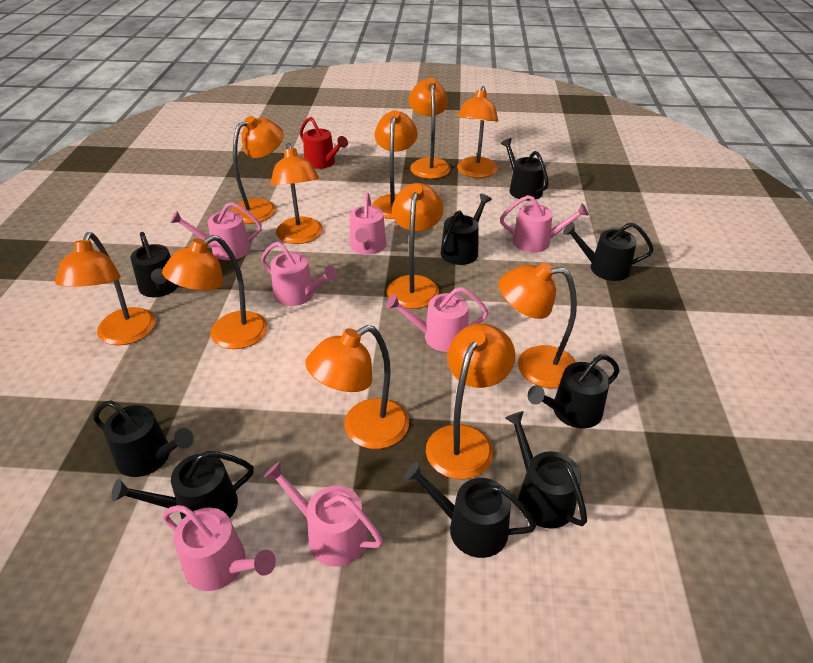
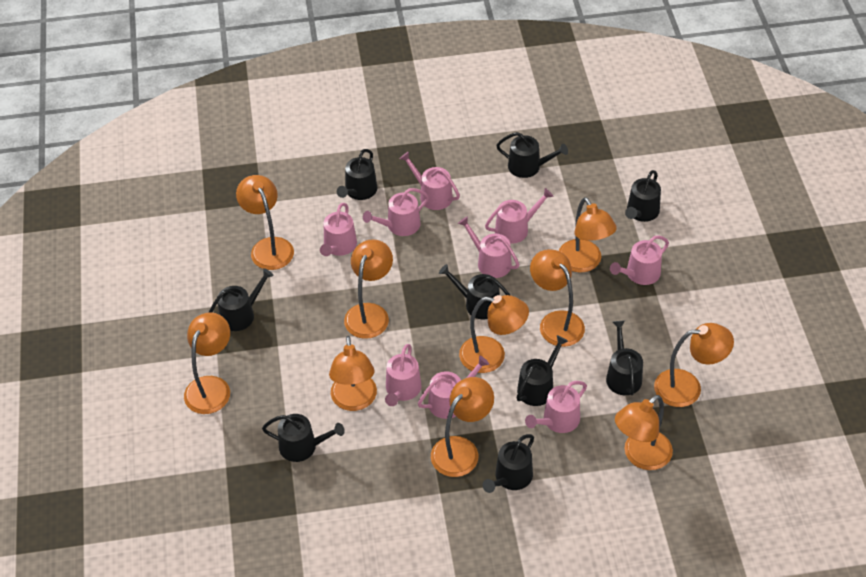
orange lamp: 11 -> 10
pink watering can: 7 -> 9
red watering can: 1 -> 0

